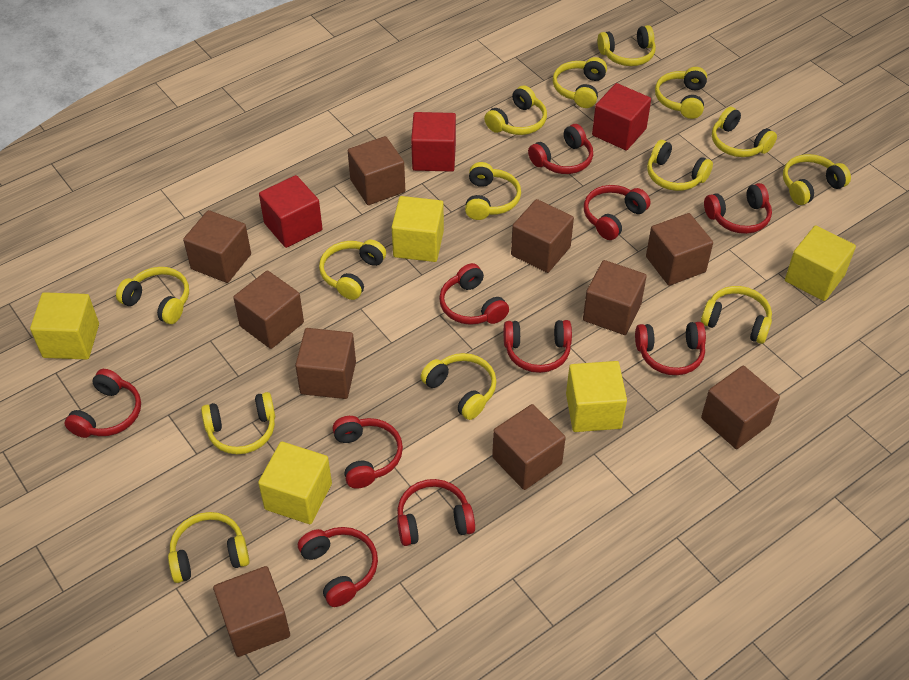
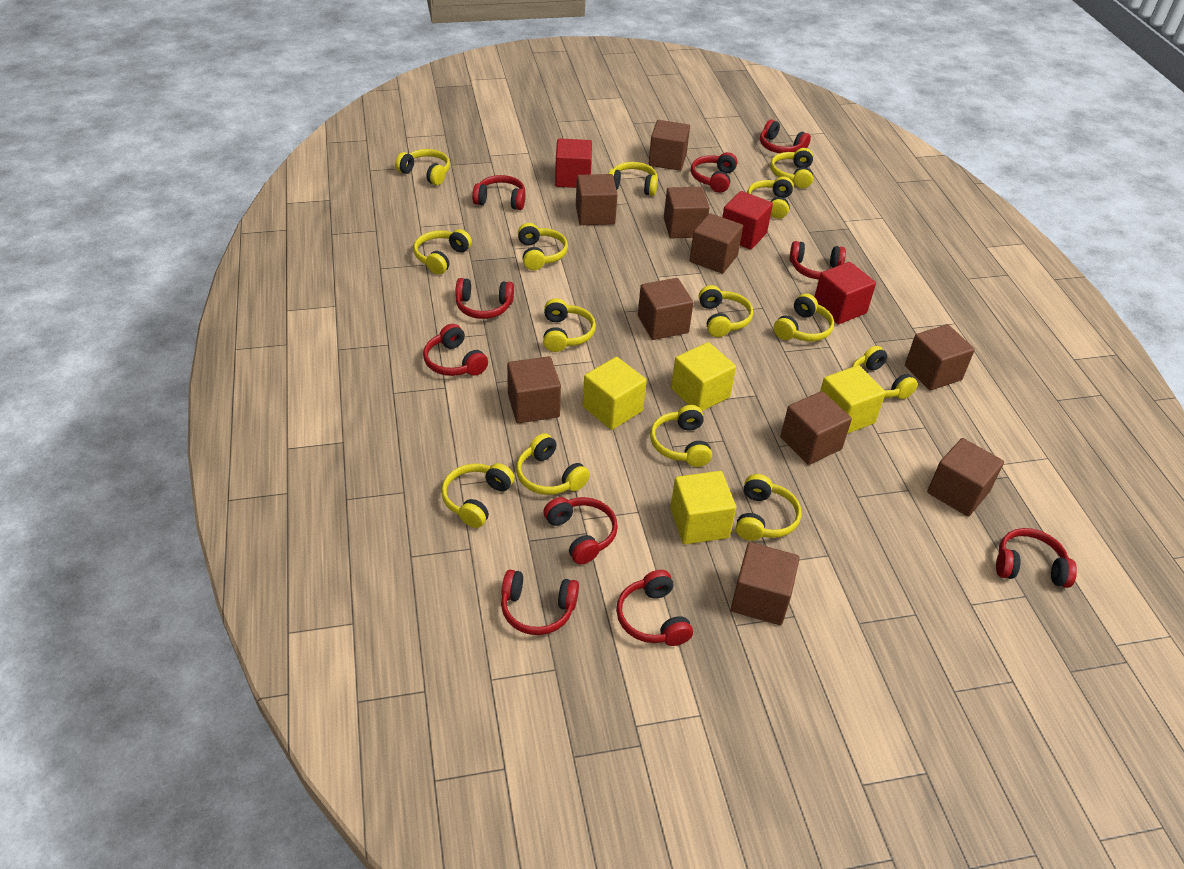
yellow cube: 5 -> 4

